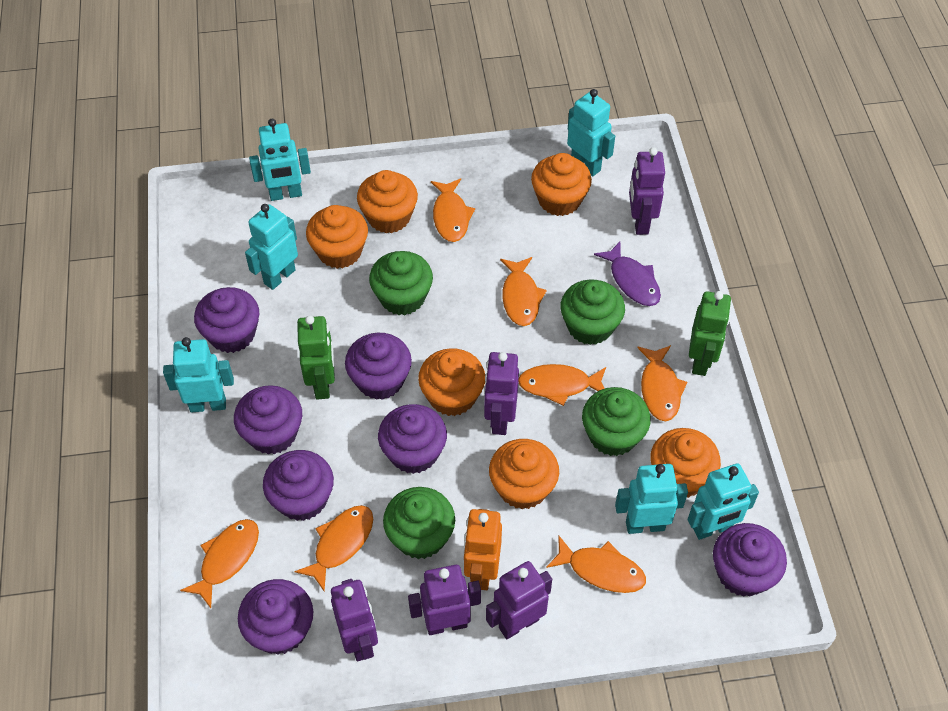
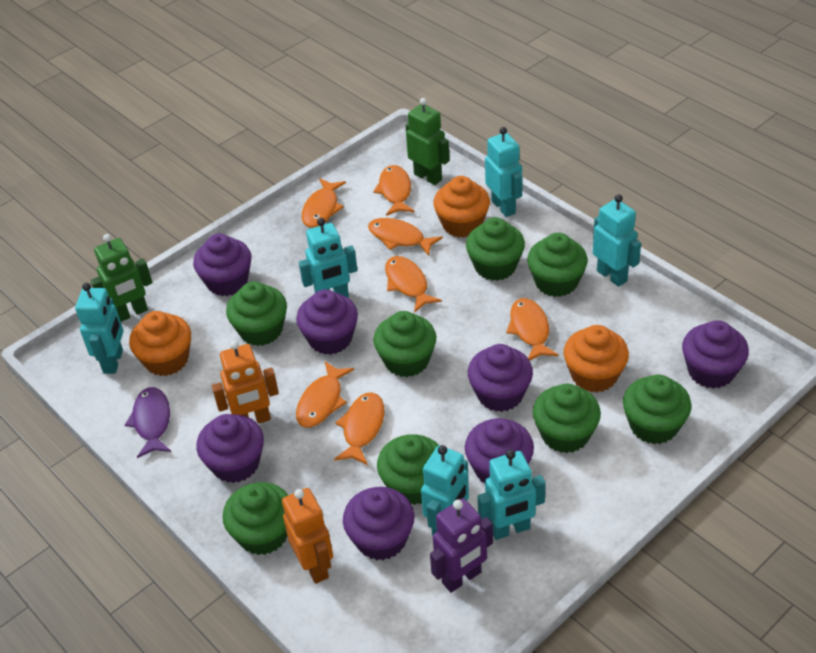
green cupcake: 4 -> 8
orange cupcake: 6 -> 3
orange robot: 1 -> 2
purple robot: 5 -> 1

